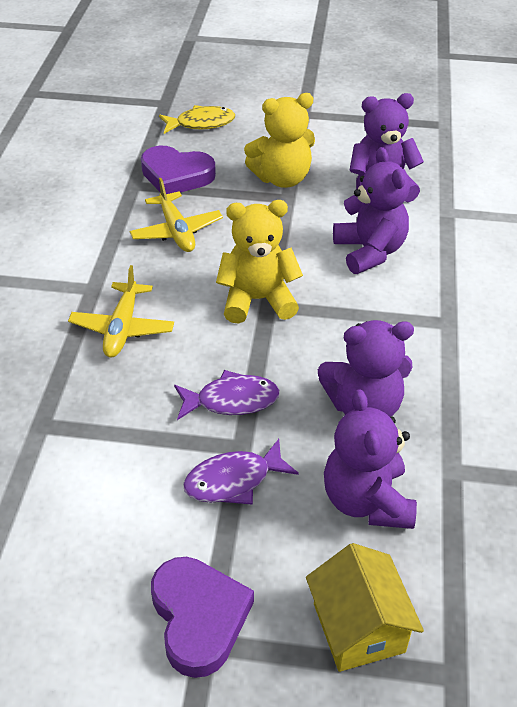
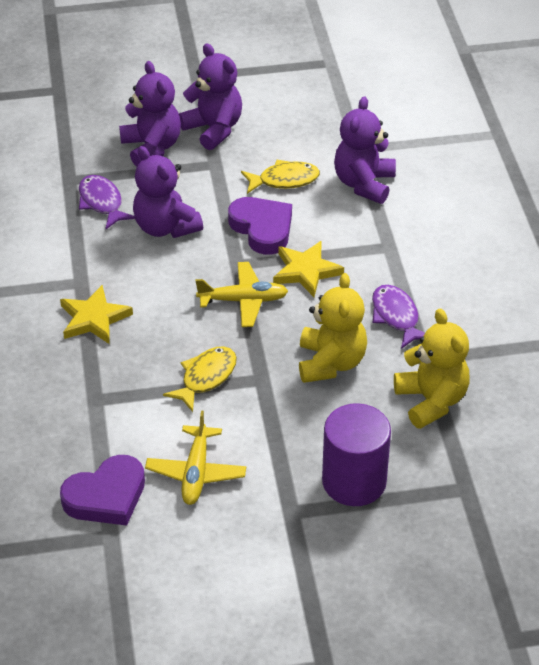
purple cylinder: 0 -> 1
yellow fish: 1 -> 2
yellow house: 1 -> 0
yellow star: 0 -> 2

